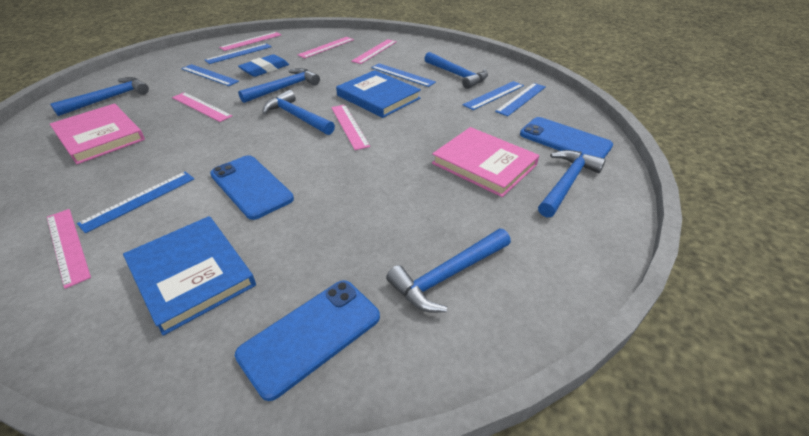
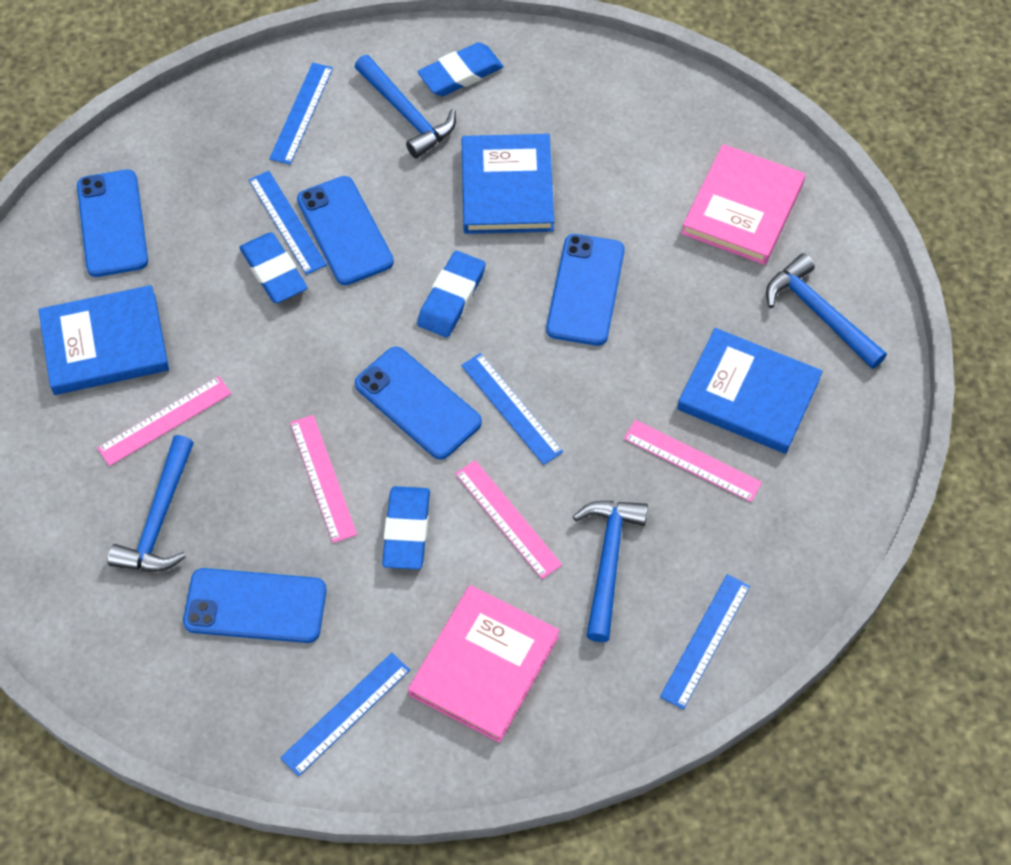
blue book: 2 -> 3
blue eraser: 1 -> 4
blue hammer: 6 -> 4
blue phone: 3 -> 5
blue ruler: 6 -> 5
pink ruler: 6 -> 4

